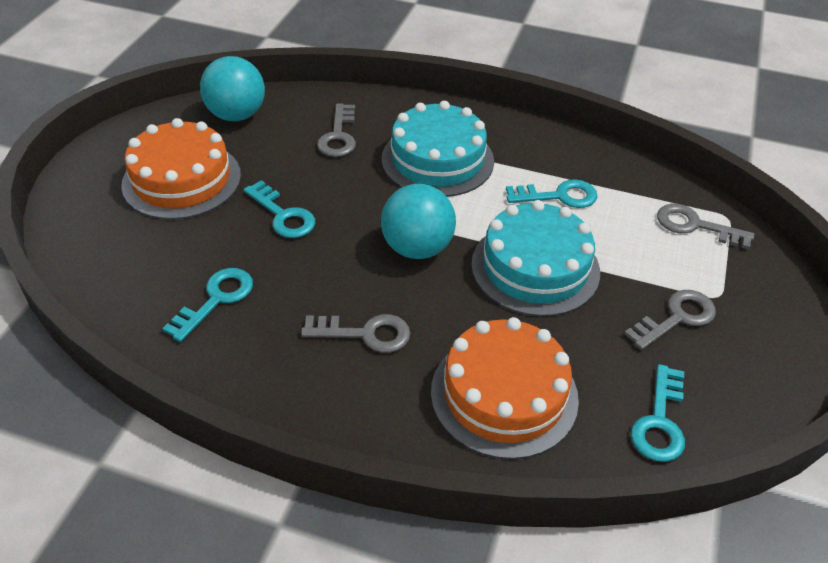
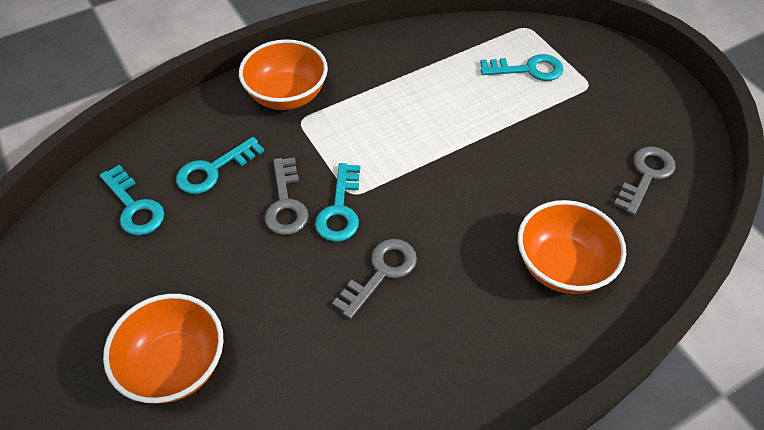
grey key: 4 -> 3
orange bowl: 0 -> 3
orange cake: 2 -> 0
turquoise ball: 2 -> 0
turquoise cake: 2 -> 0

